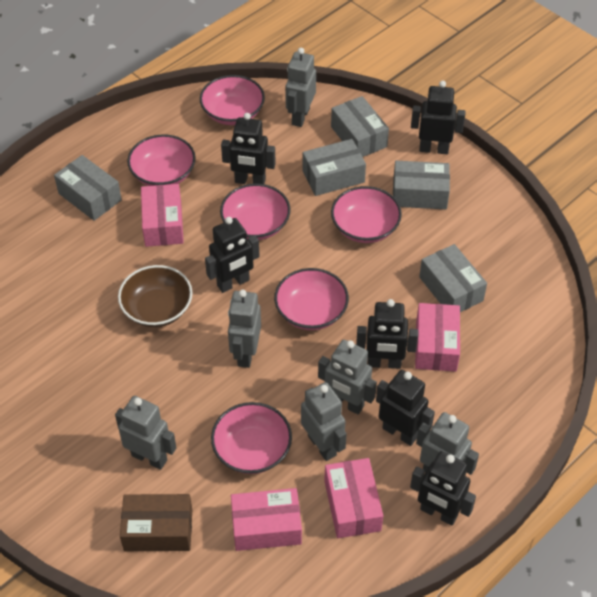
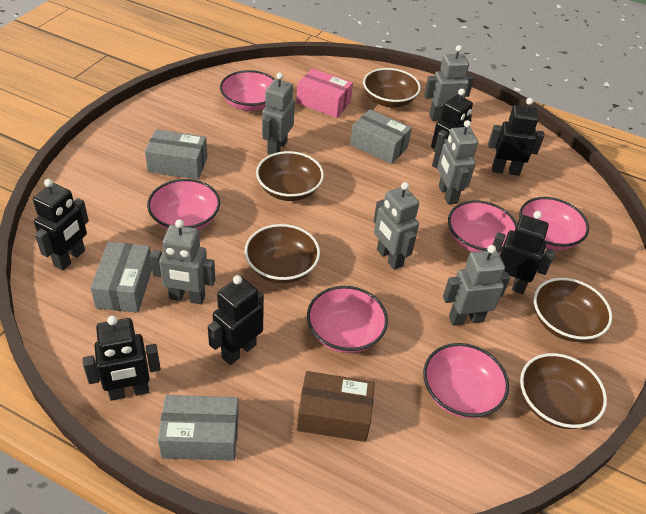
brown bowl: 1 -> 5
grey box: 5 -> 4
pink box: 4 -> 1

